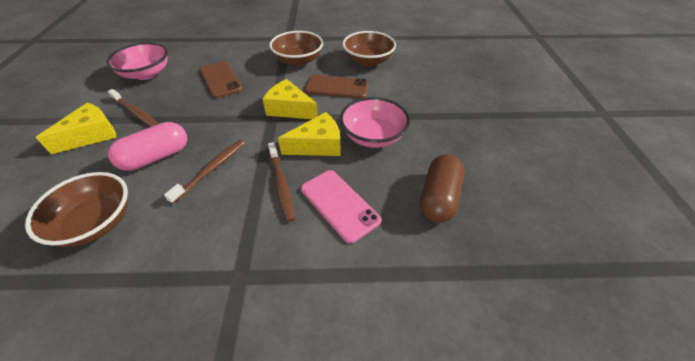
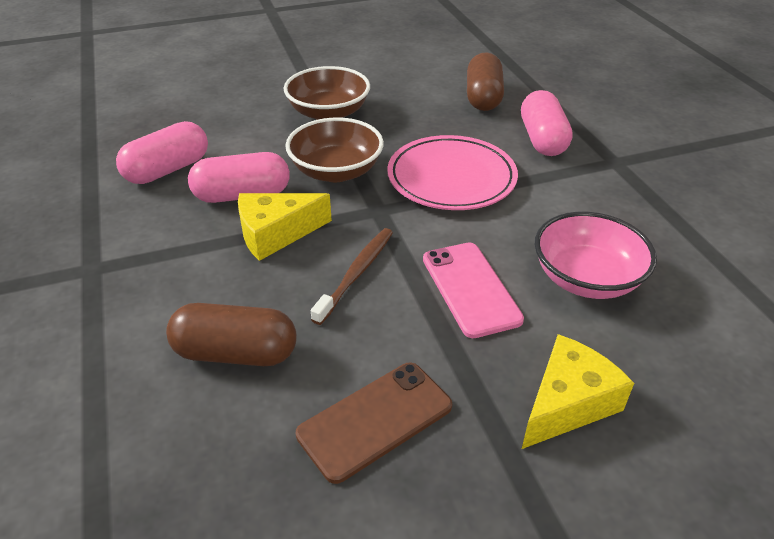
brown bowl: 3 -> 2
brown capsule: 1 -> 2
brown phone: 2 -> 1
brown toothbrush: 3 -> 1
pink bowl: 2 -> 1
pink capsule: 1 -> 3
pink plate: 0 -> 1
yellow cheese: 3 -> 2

